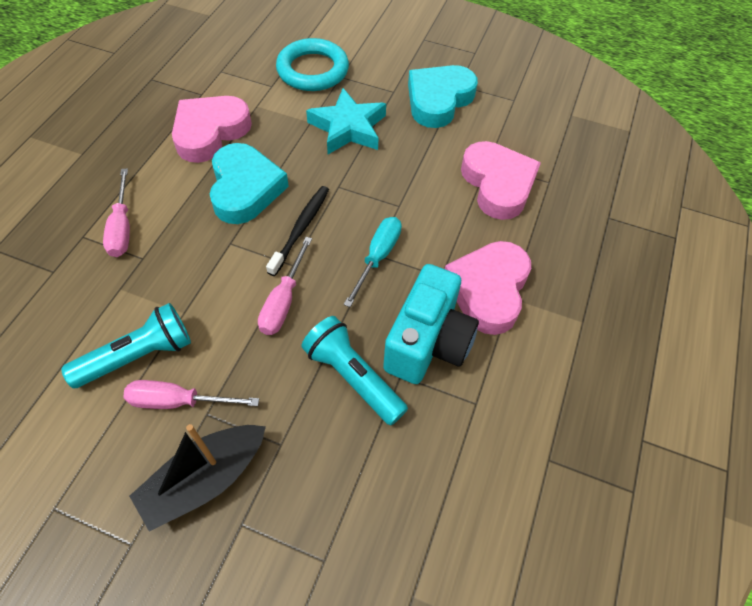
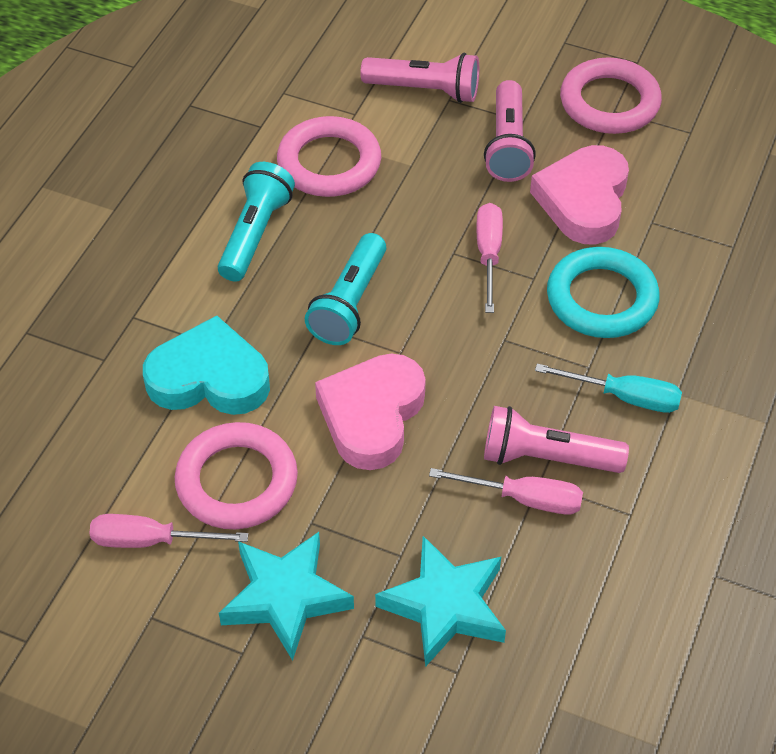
black boat: 1 -> 0
black toothbrush: 1 -> 0
pink flashlight: 0 -> 3
pink heart: 3 -> 2
pink ring: 0 -> 3
turquoise camera: 1 -> 0
turquoise heart: 2 -> 1
turquoise star: 1 -> 2

